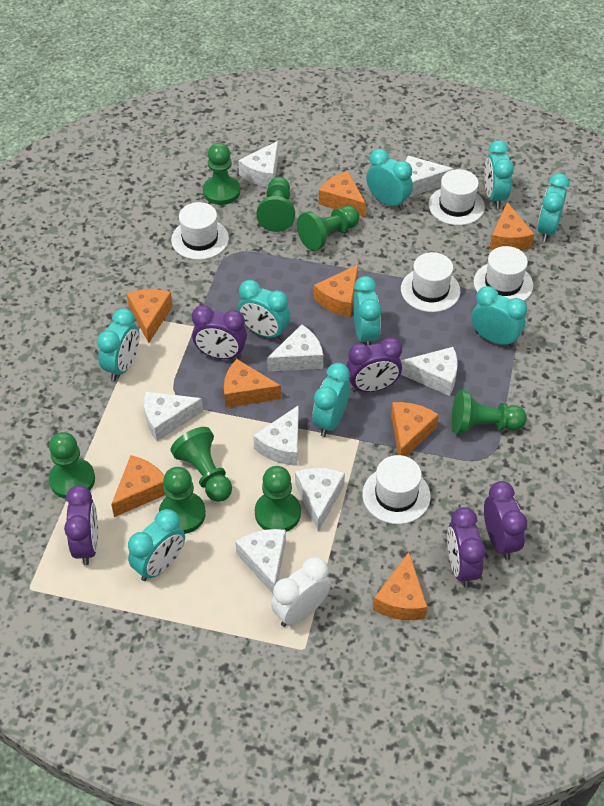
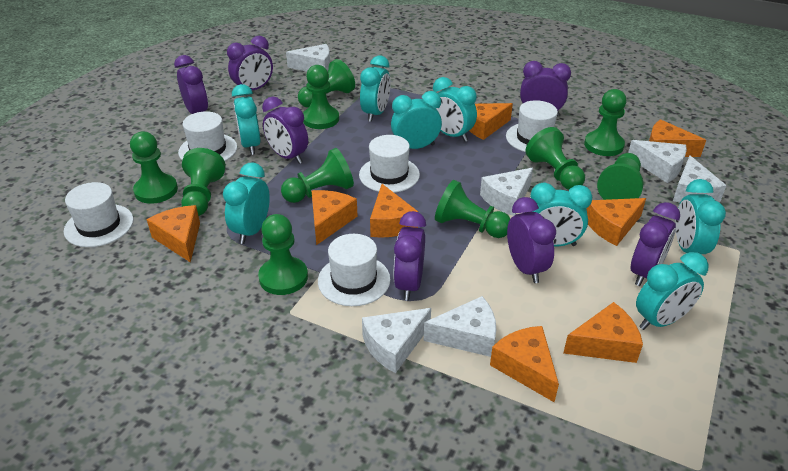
green pawn: 8 -> 10
purple clock: 5 -> 7
turquoise clock: 9 -> 8
white cheese: 8 -> 6
white clock: 1 -> 0

